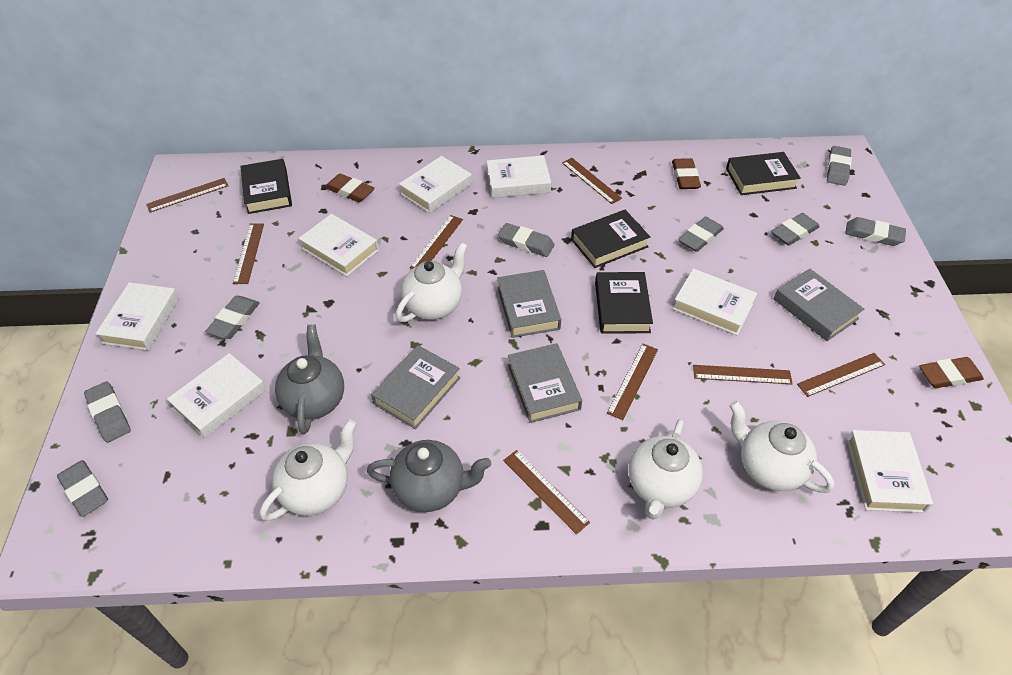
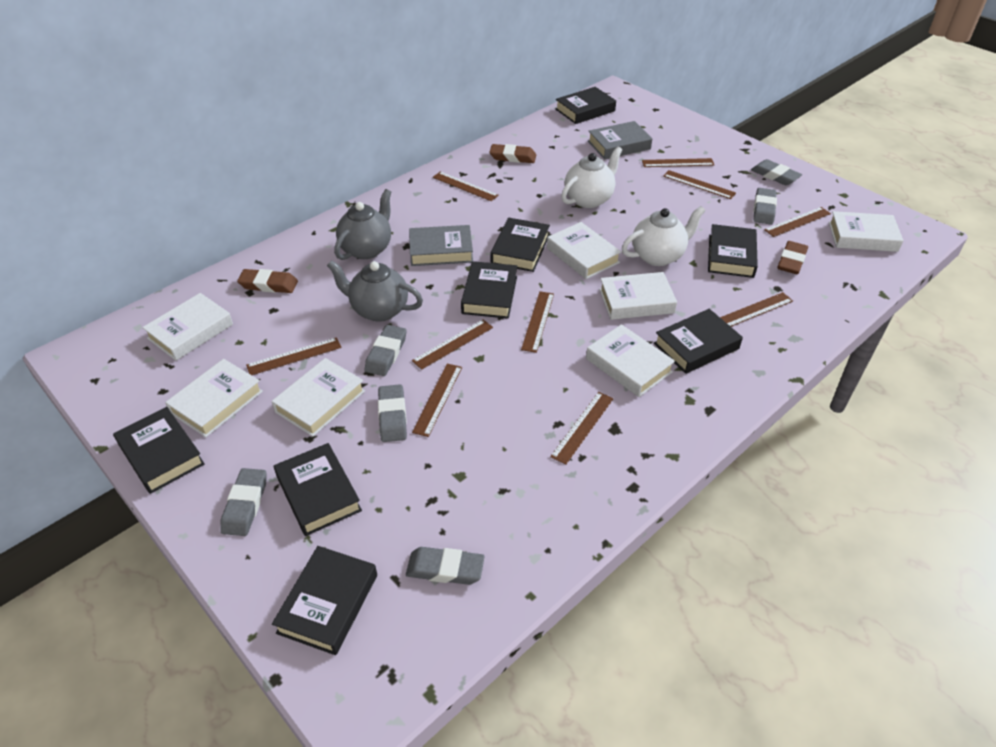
black book: 4 -> 8
brown ruler: 8 -> 10
grey book: 4 -> 2
grey eraser: 8 -> 6
white teapot: 4 -> 2

